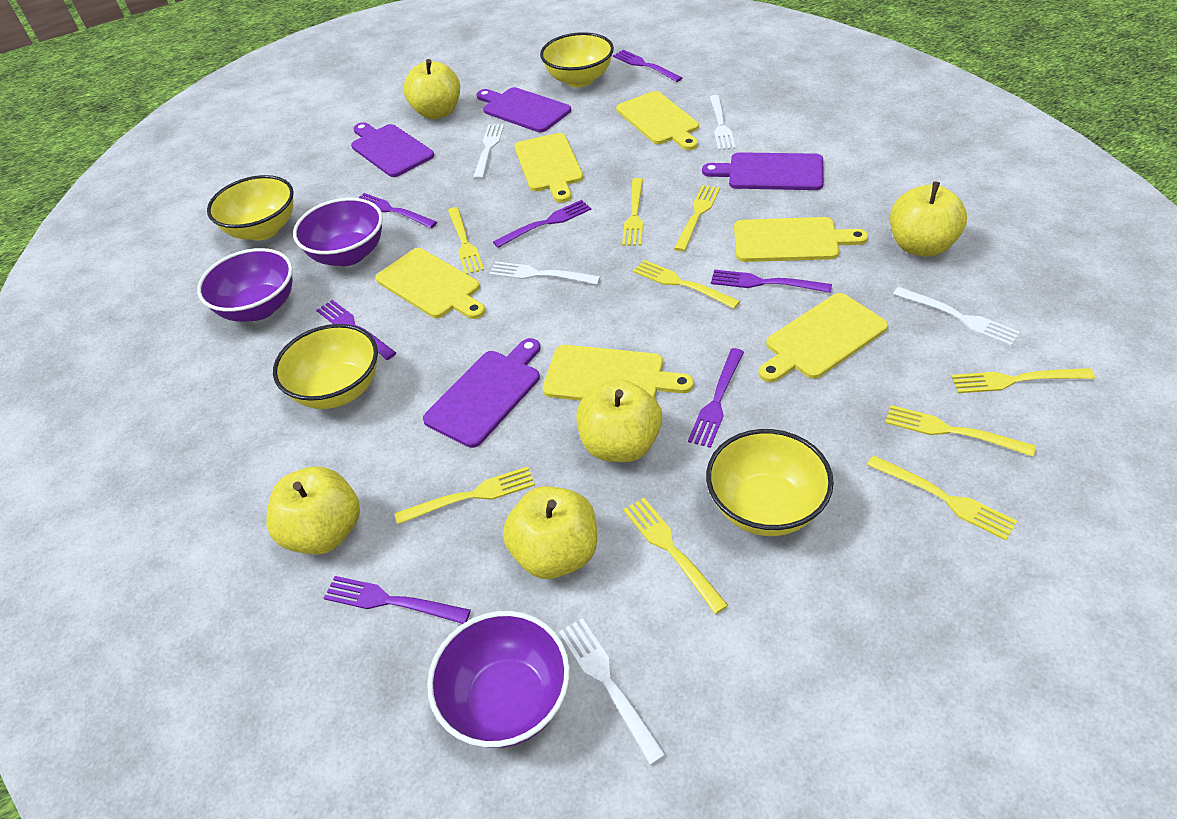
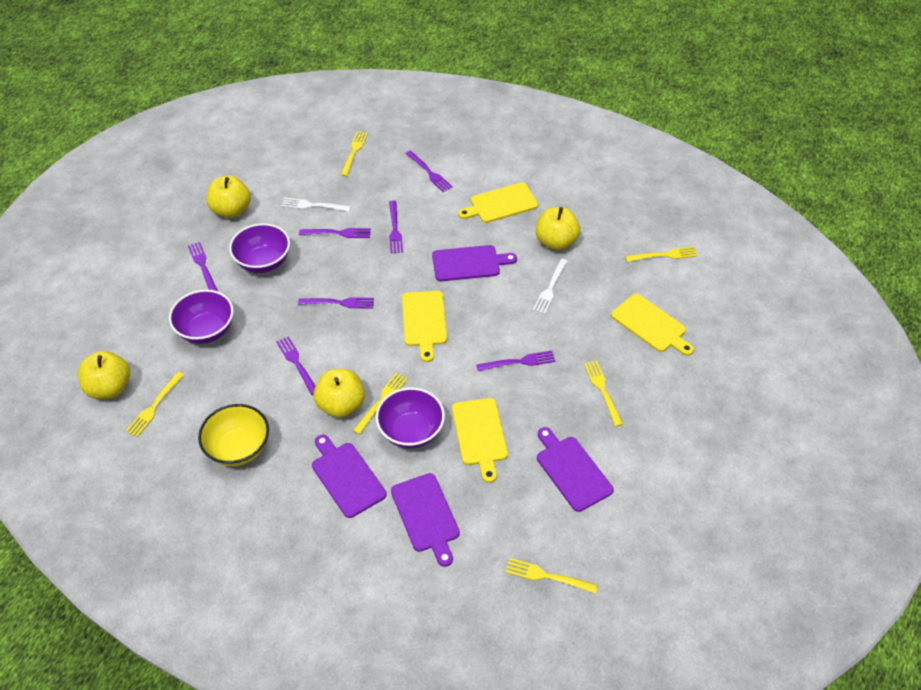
white fork: 5 -> 2
yellow apple: 5 -> 4
yellow bowl: 4 -> 1
yellow cutting board: 6 -> 4
yellow fork: 9 -> 6

